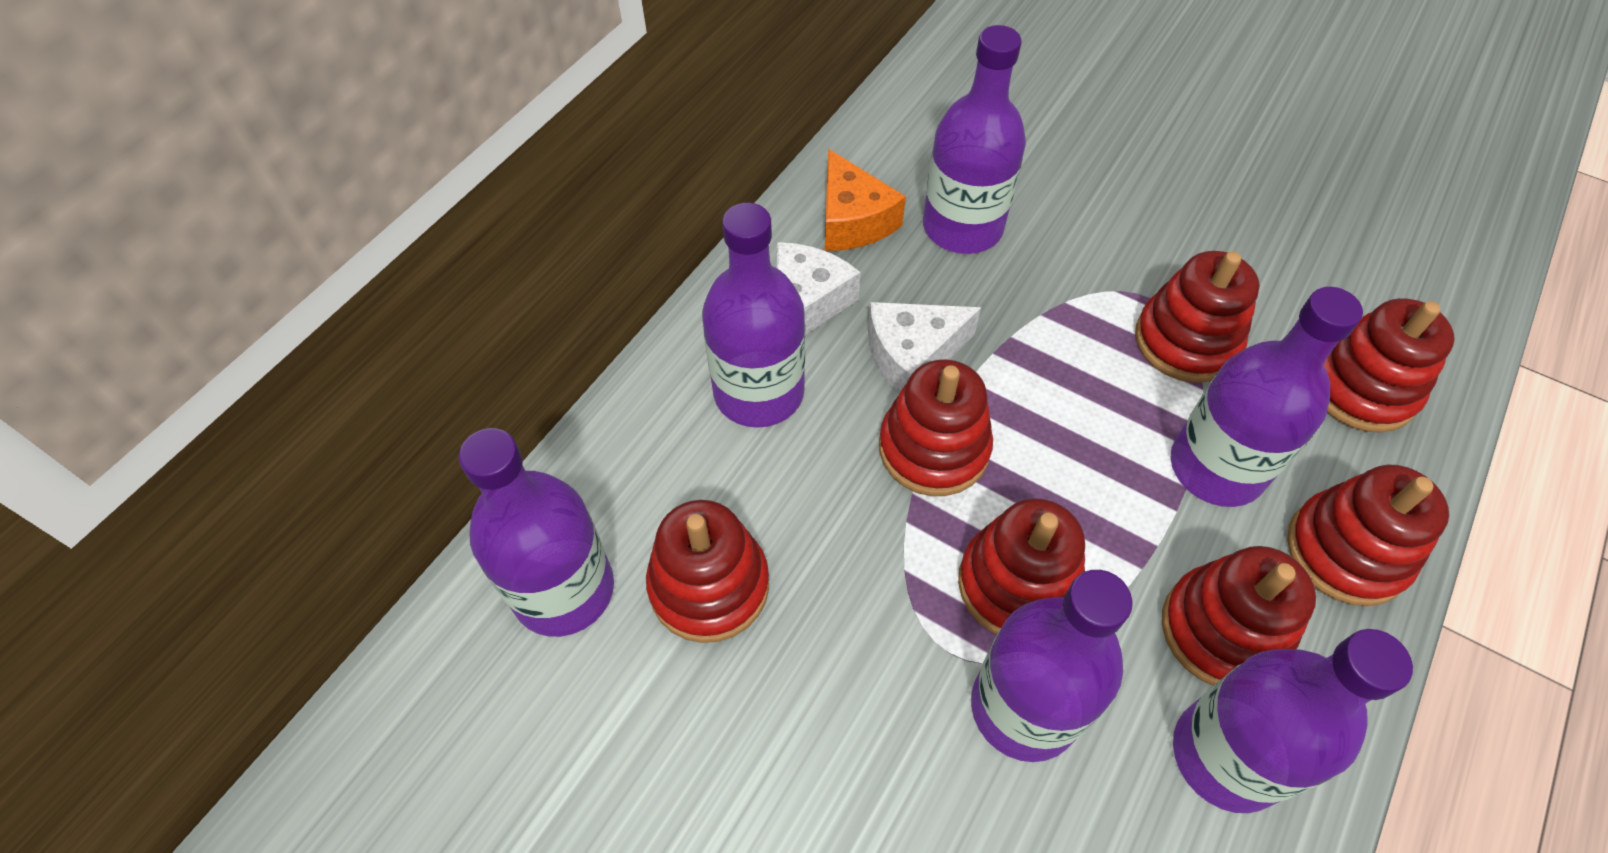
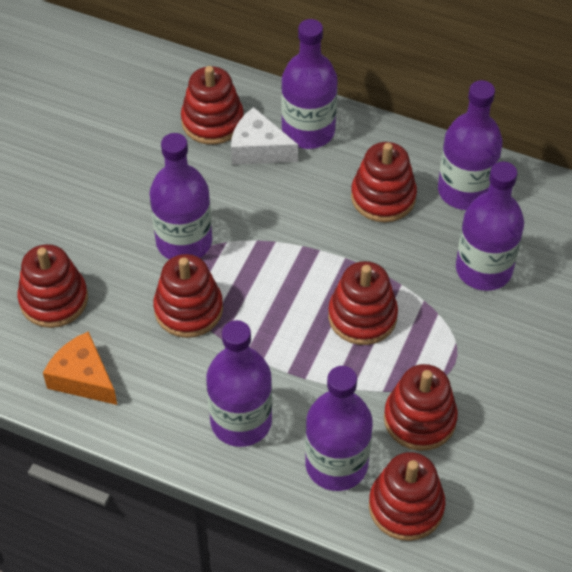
white cheese: 2 -> 1

